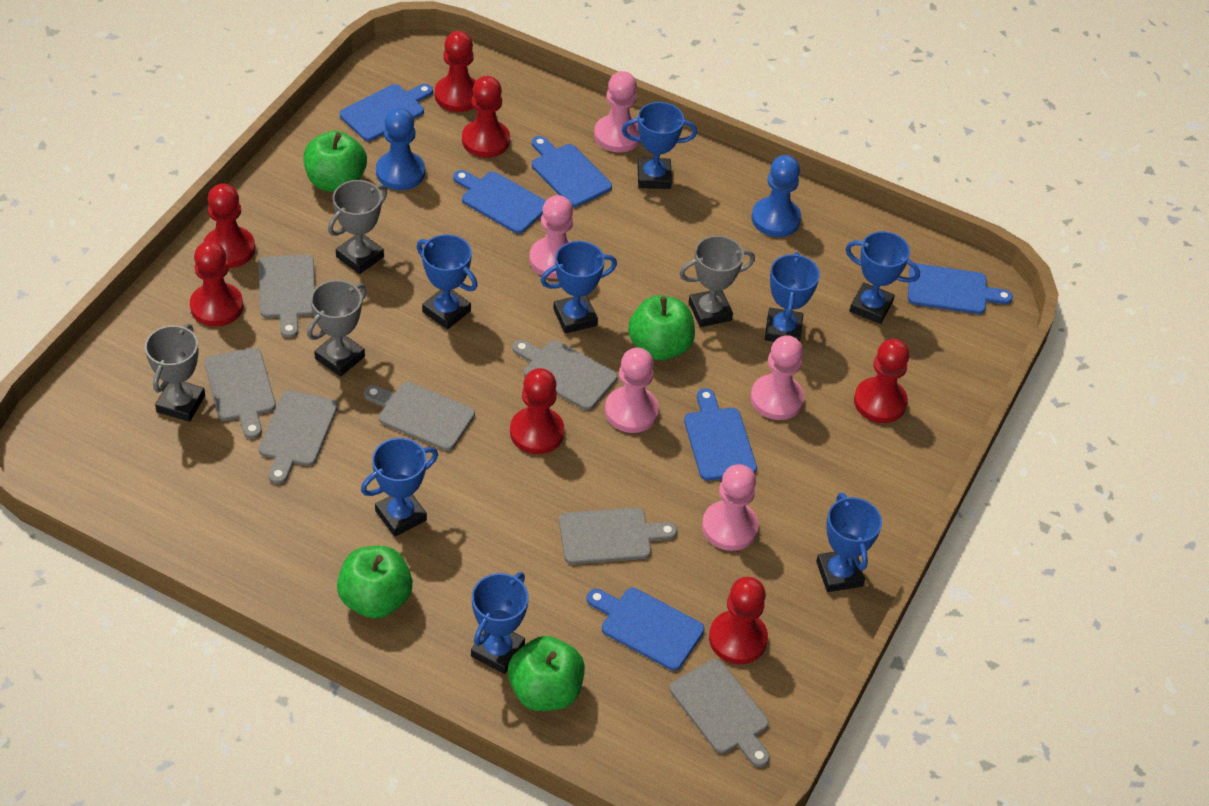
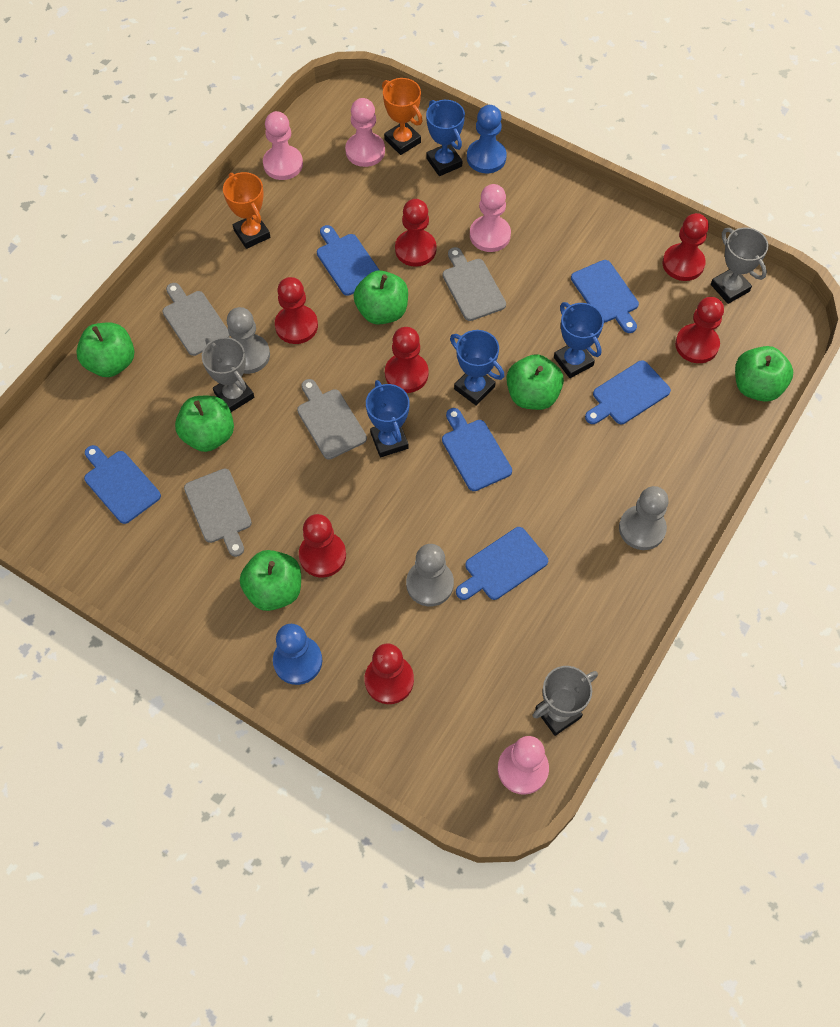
blue trophy: 8 -> 4
green apple: 4 -> 6
grey cutting board: 7 -> 4
grey pawn: 0 -> 3
grey trophy: 4 -> 3
orange trophy: 0 -> 2
pink pawn: 5 -> 4

